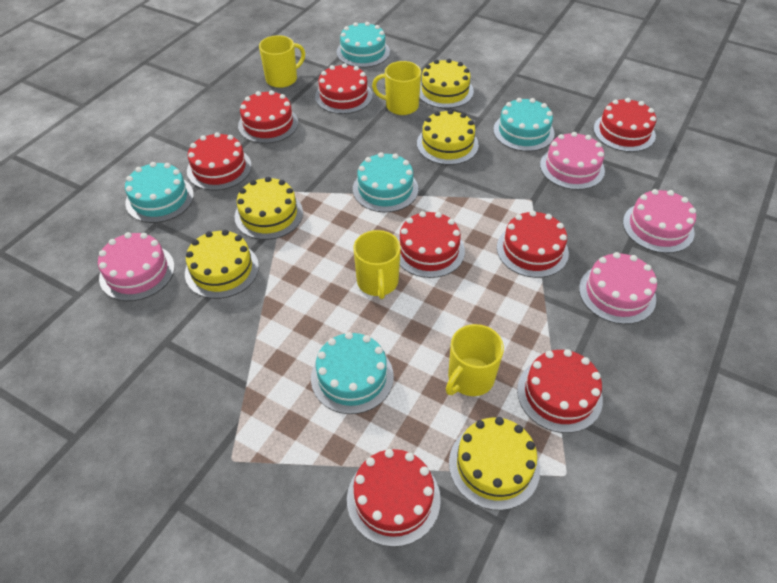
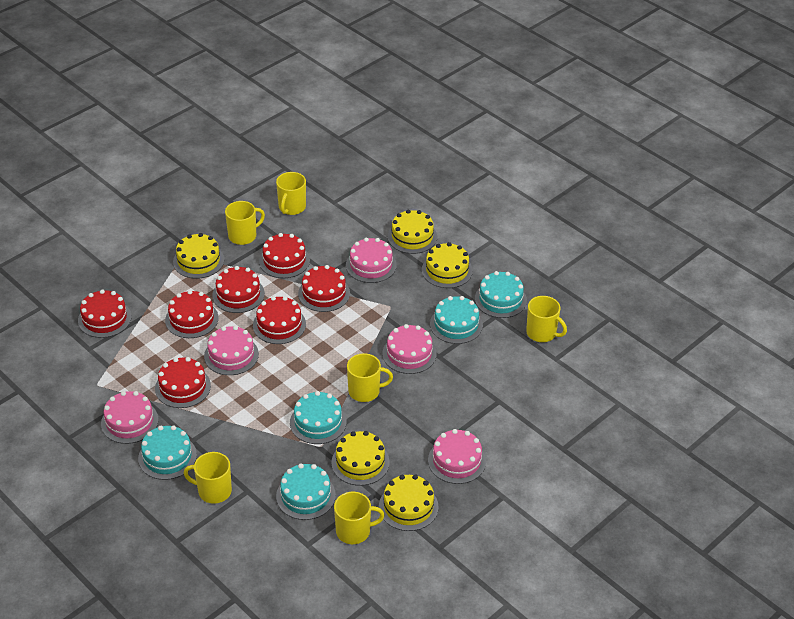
pink cake: 4 -> 5
red cake: 8 -> 7
yellow mug: 4 -> 6

